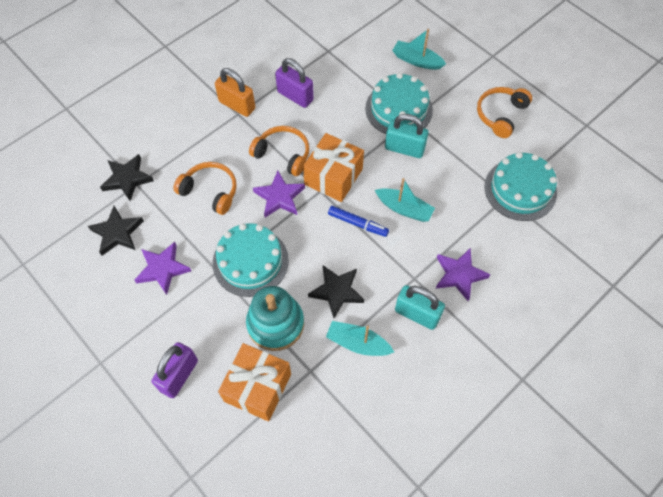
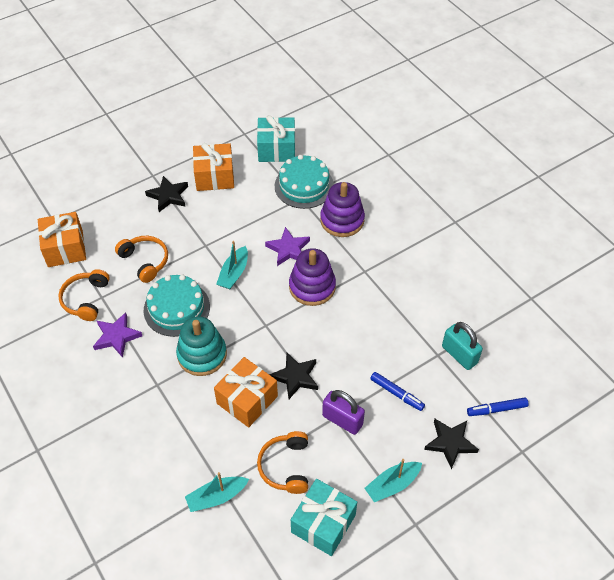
blue marker: 1 -> 2
orange gift: 2 -> 3
orange padlock: 1 -> 0
purple padlock: 2 -> 1
purple stacking toy: 0 -> 2
purple star: 3 -> 2
turquoise cake: 3 -> 2
turquoise gift: 0 -> 2
turquoise padlock: 2 -> 1

